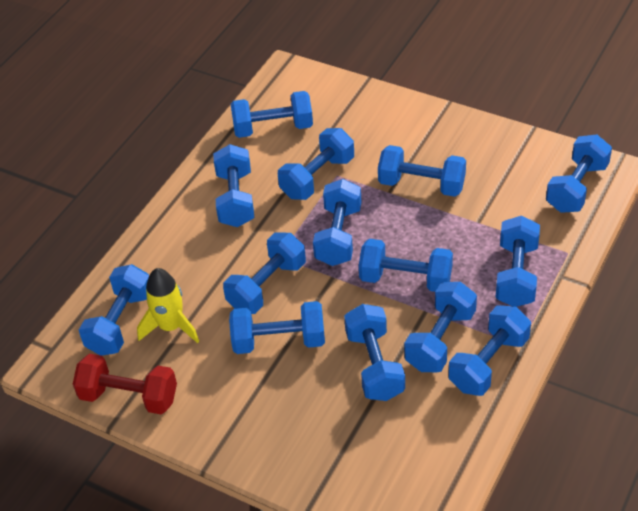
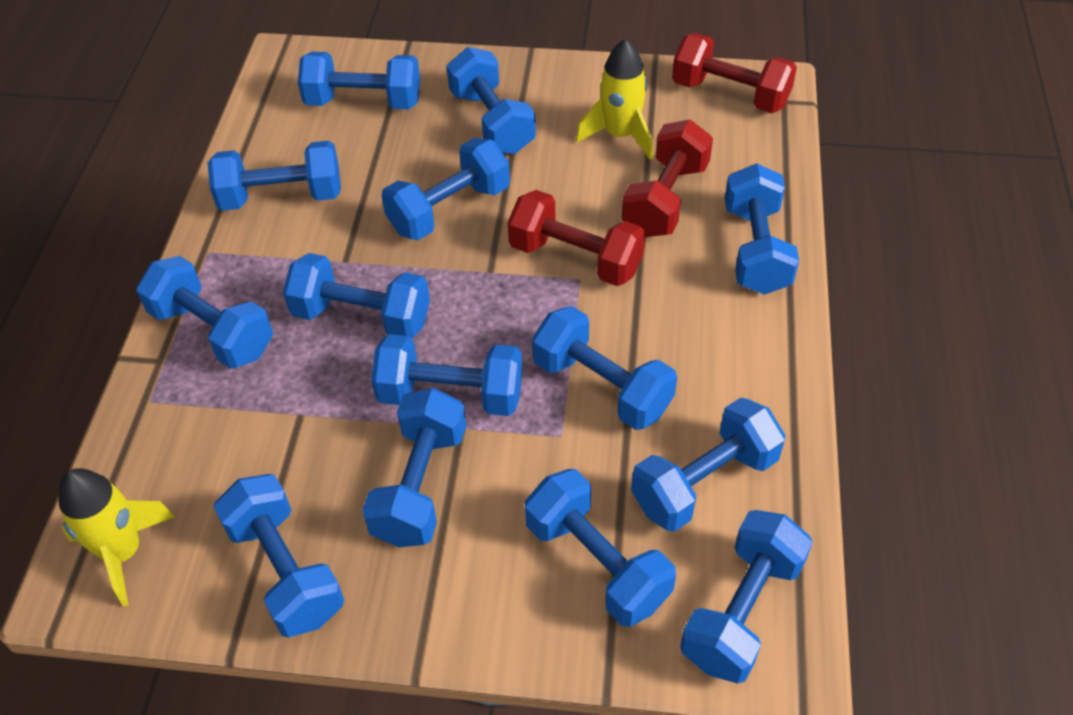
red dumbbell: 1 -> 3
yellow rocket: 1 -> 2

